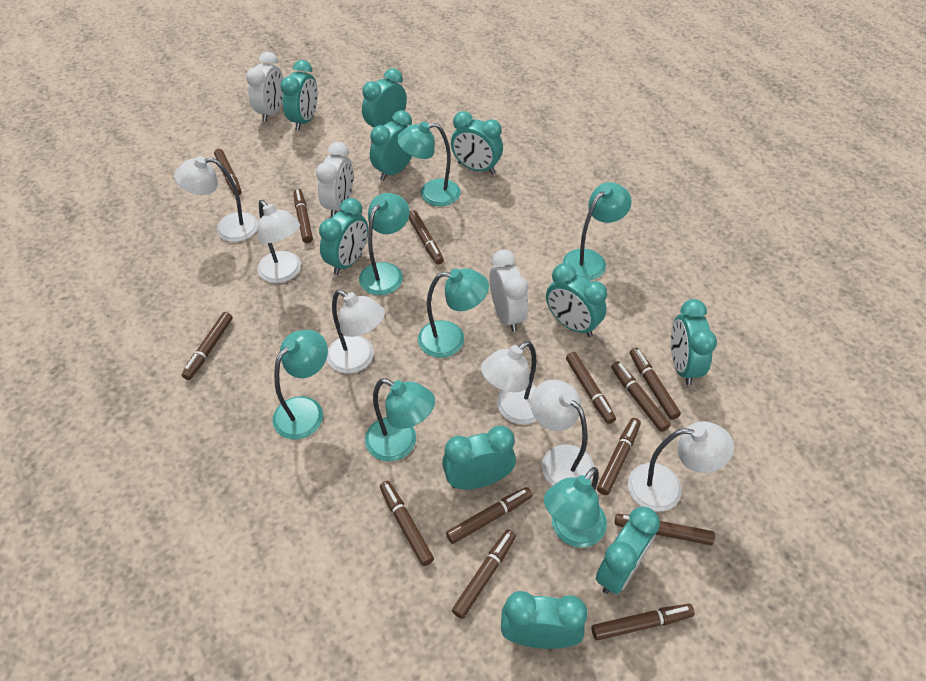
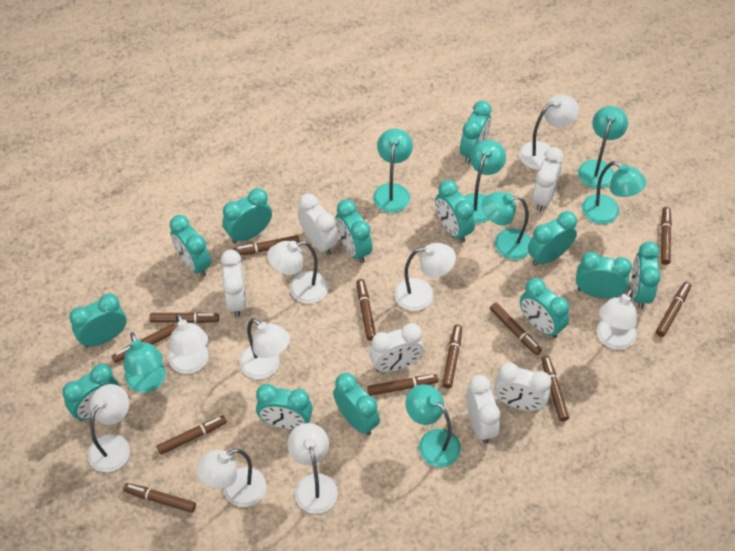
brown marker: 13 -> 12
turquoise clock: 10 -> 13
white clock: 3 -> 6
white lamp: 6 -> 9

